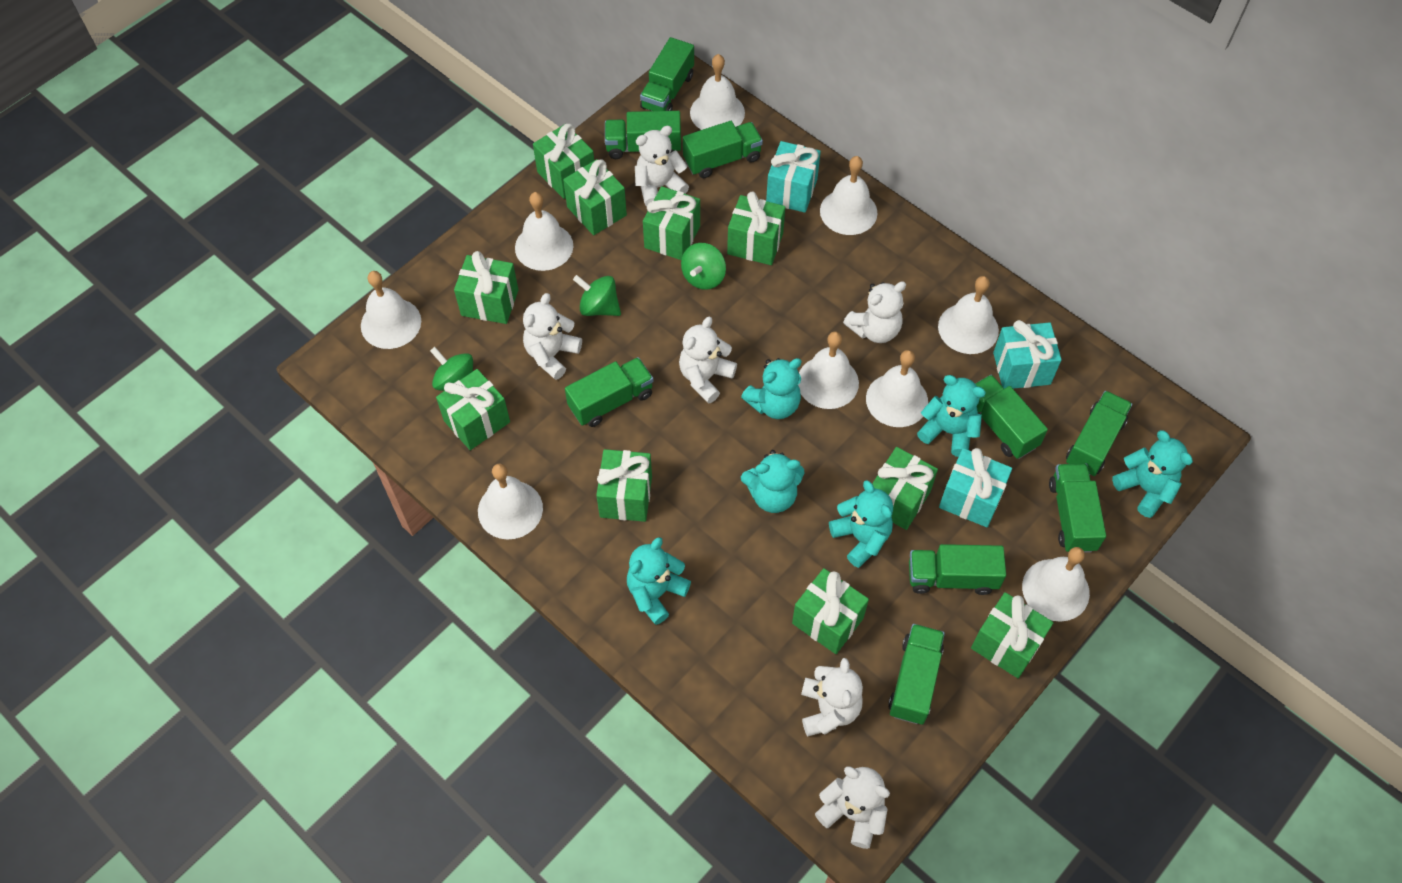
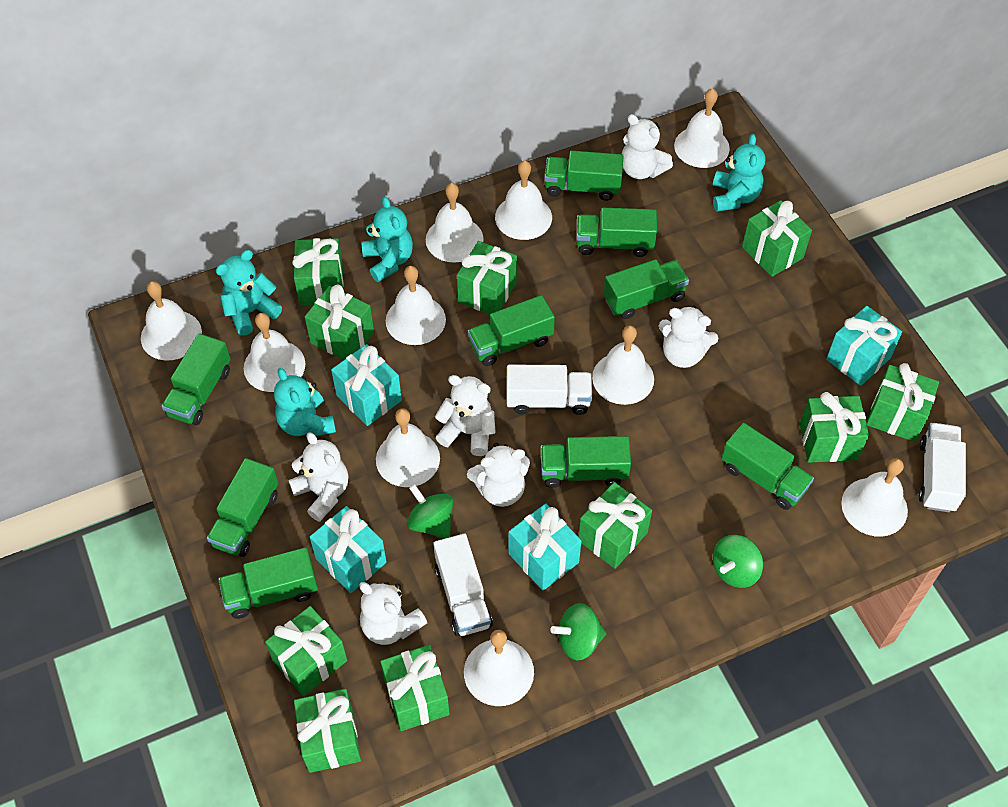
turquoise gift: 3 -> 4
turquoise teddy bear: 6 -> 4
white bell: 9 -> 10
white truck: 0 -> 3

